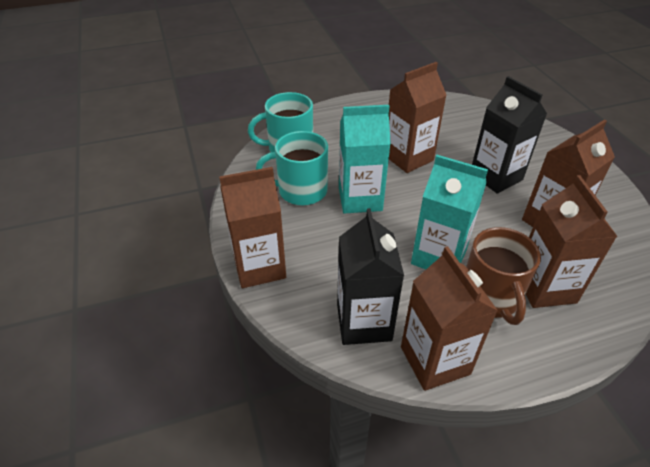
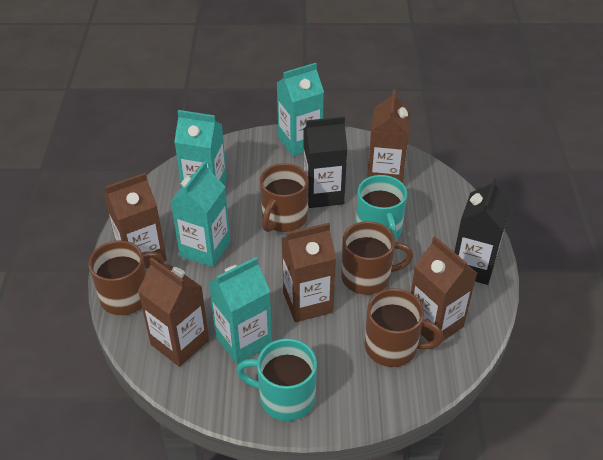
brown mug: 1 -> 4
turquoise carton: 2 -> 4

